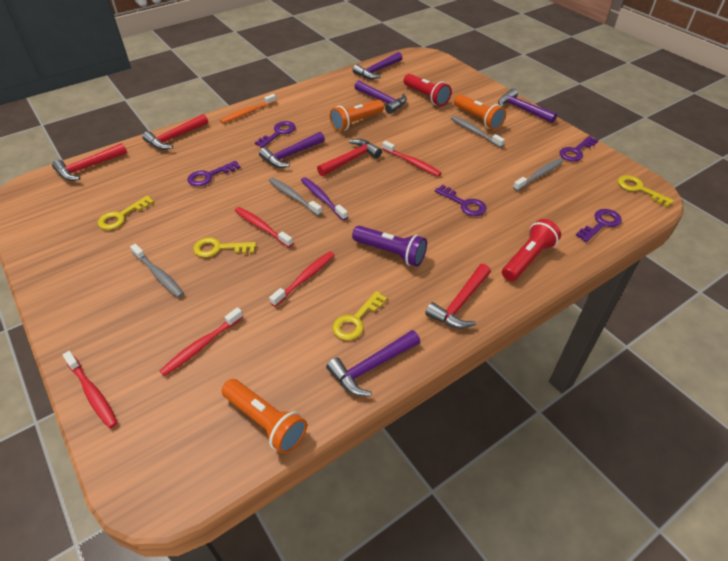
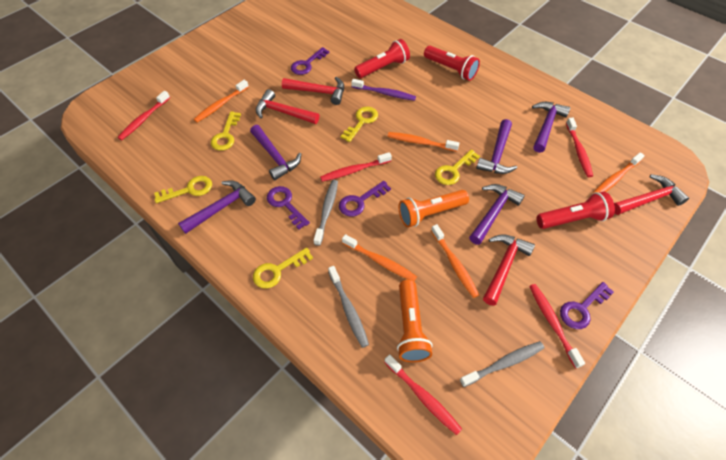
grey toothbrush: 4 -> 3
orange flashlight: 3 -> 2
orange toothbrush: 1 -> 5
purple flashlight: 1 -> 0
purple key: 5 -> 4
red flashlight: 2 -> 3
yellow key: 4 -> 5

